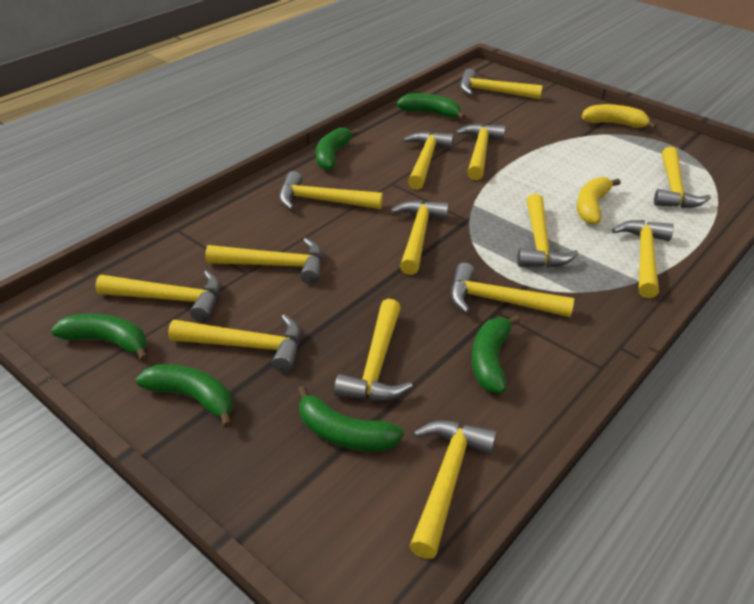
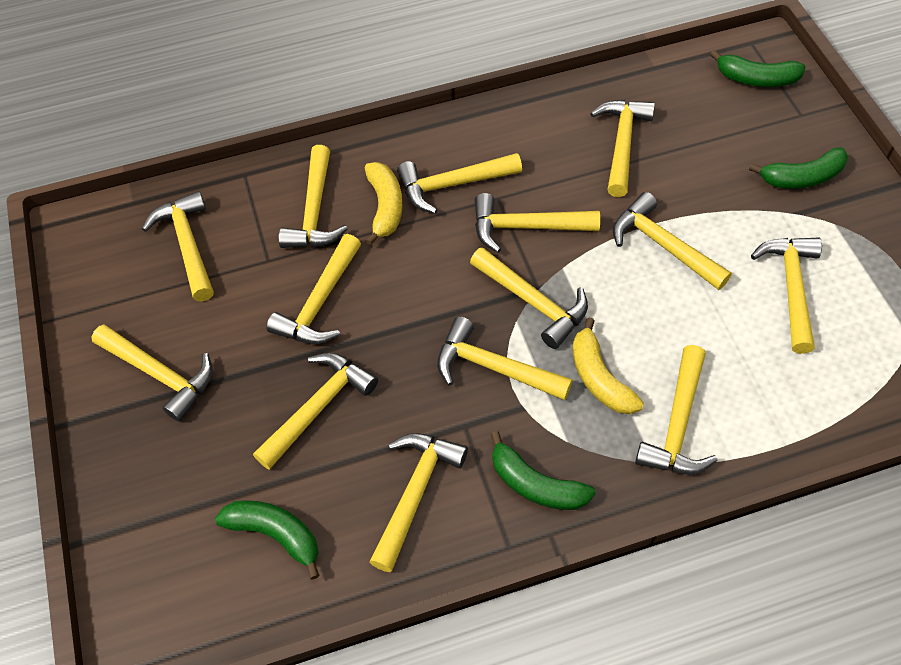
green banana: 6 -> 4

